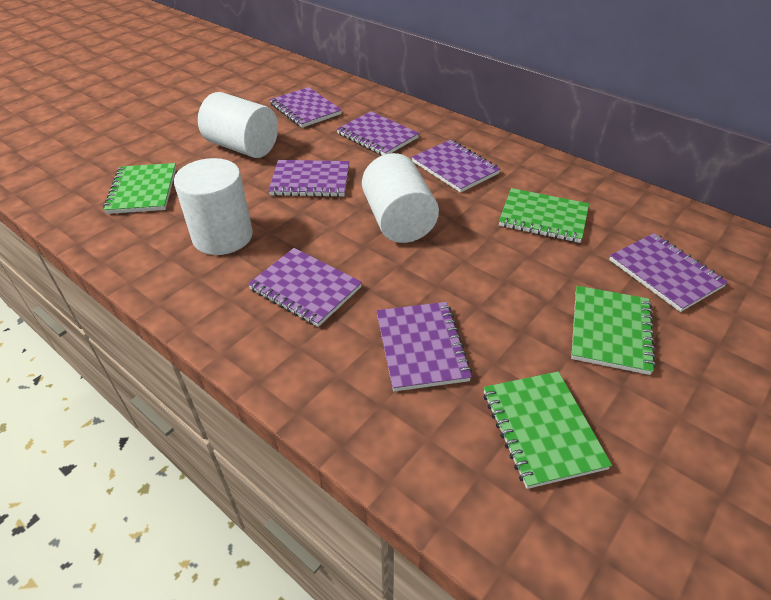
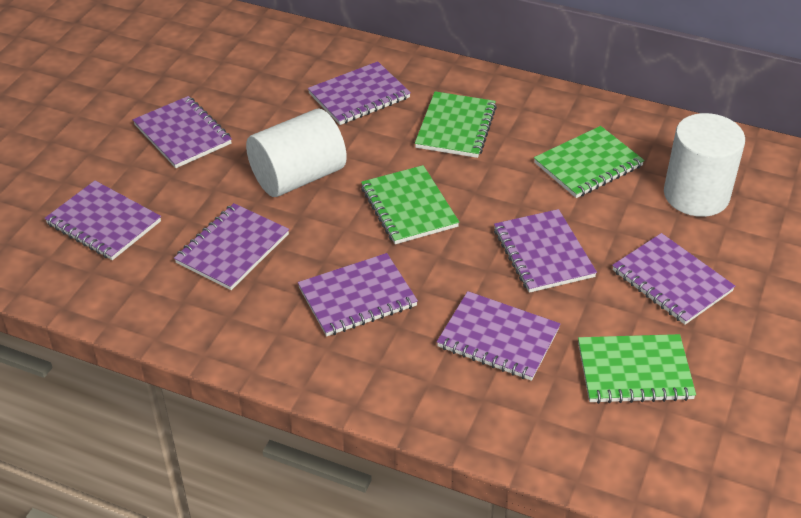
purple notebook: 7 -> 8
white cylinder: 3 -> 2

